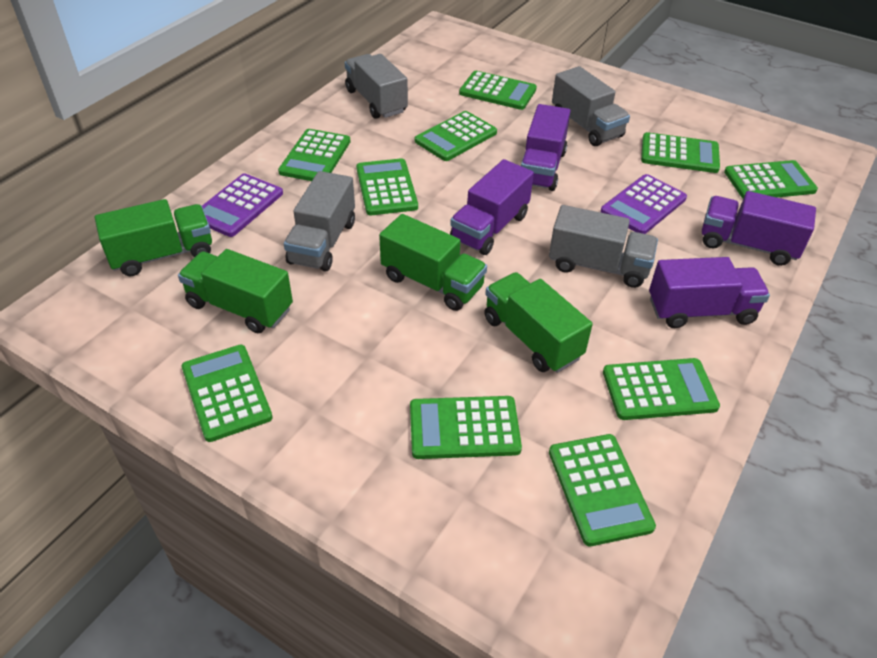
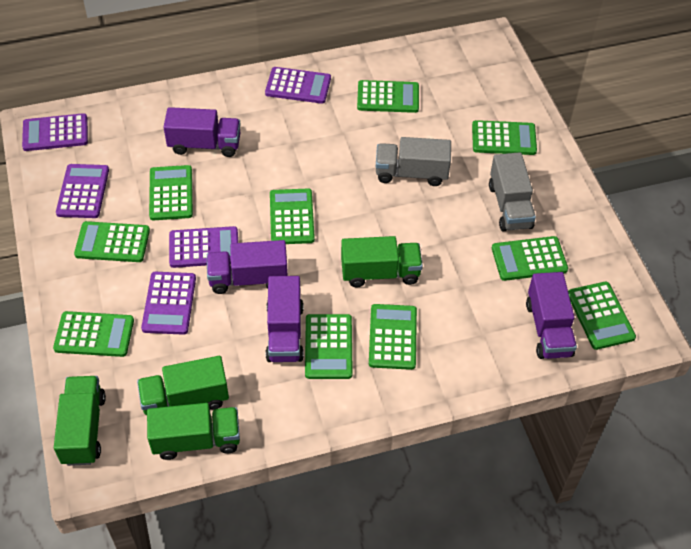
grey truck: 4 -> 2
purple calculator: 2 -> 5

